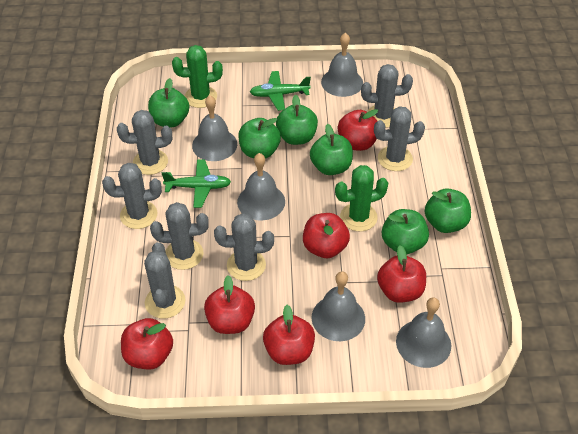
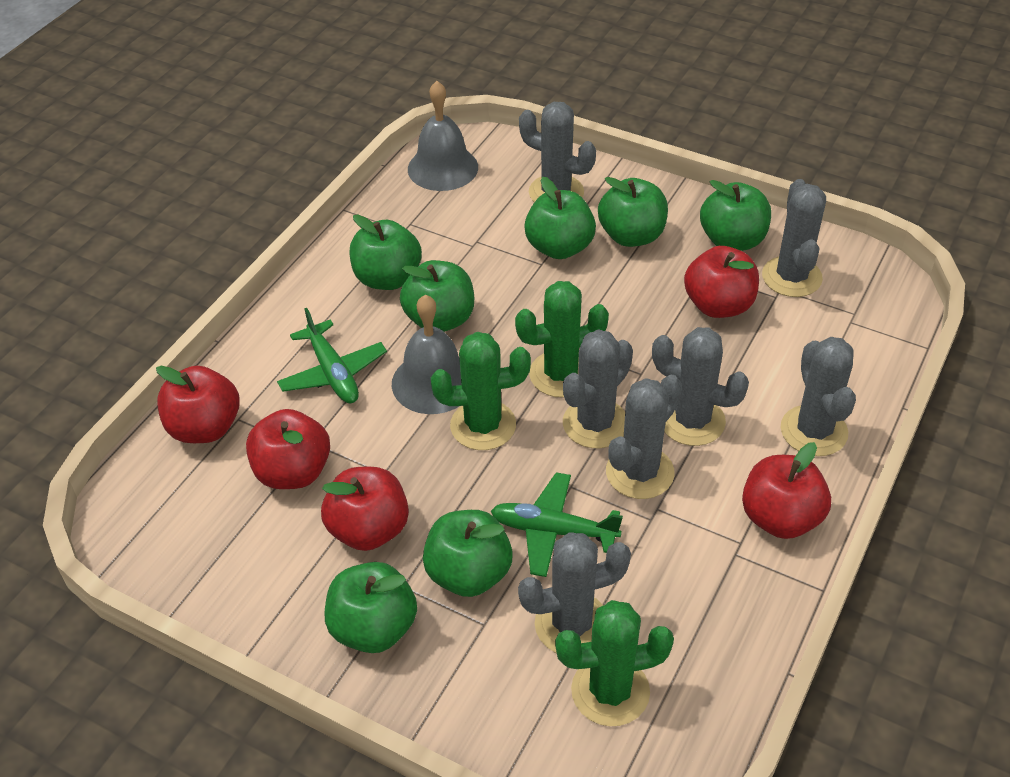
green apple: 6 -> 7
green cactus: 2 -> 3
grey bell: 5 -> 2
red apple: 6 -> 5

